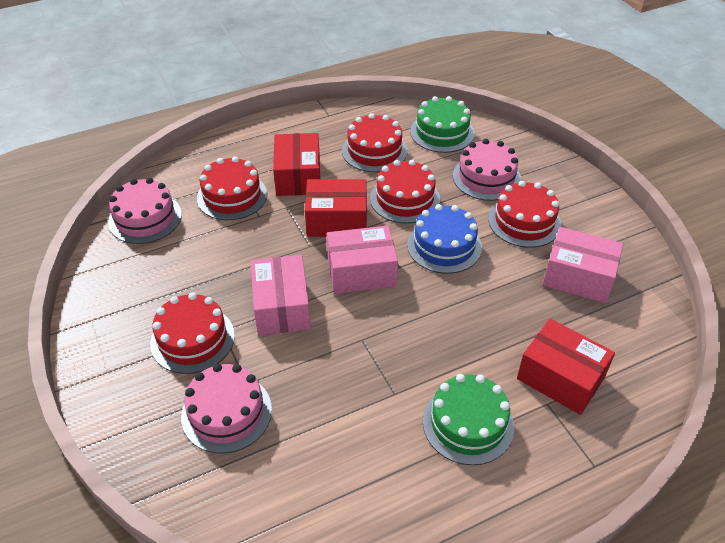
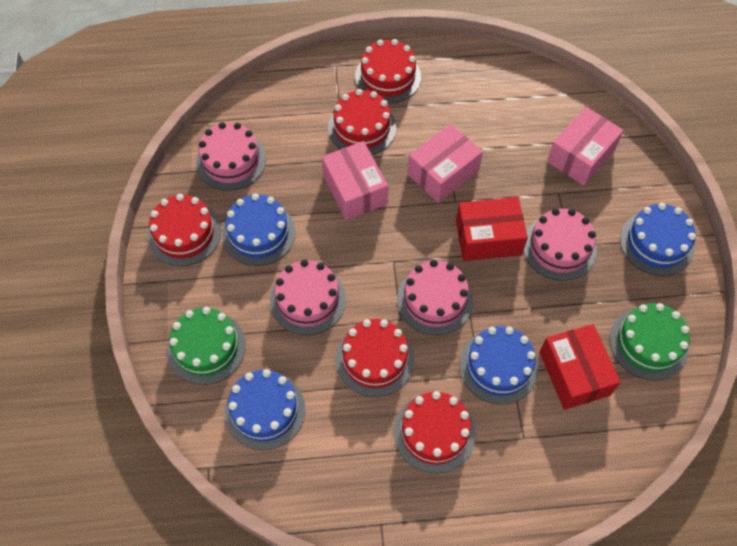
blue cake: 1 -> 4
pink cake: 3 -> 4
red box: 3 -> 2

